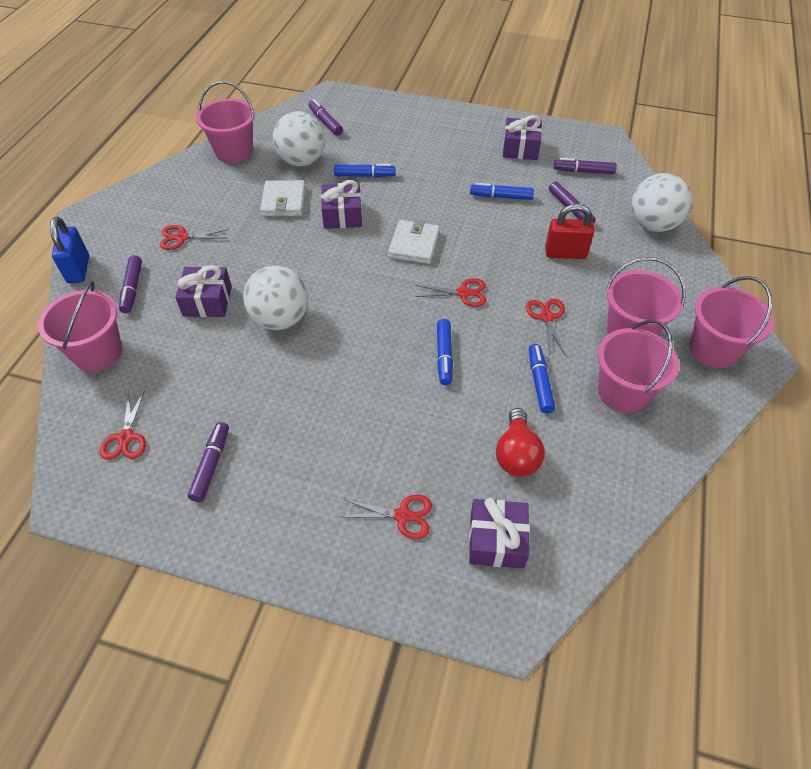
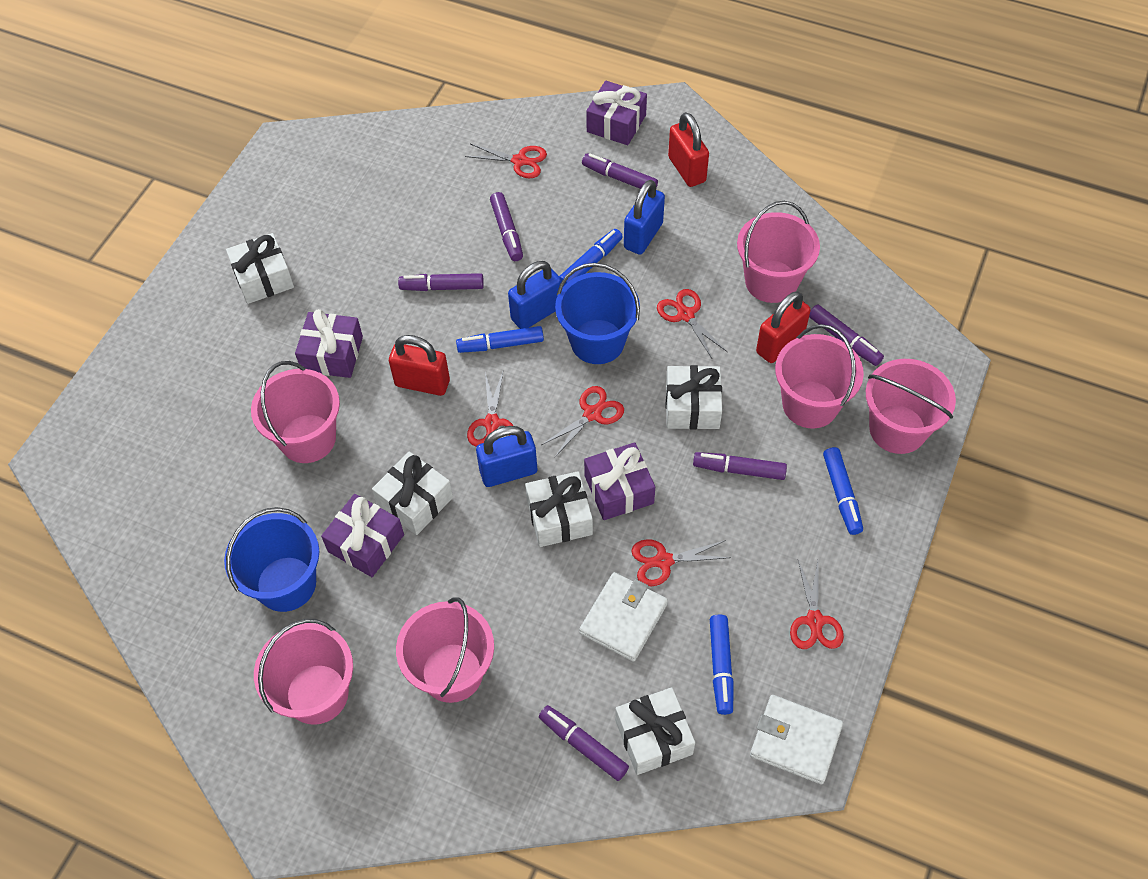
blue bucket: 0 -> 2
blue padlock: 1 -> 3
pink bucket: 5 -> 6
purple marker: 5 -> 6
red light bulb: 1 -> 0
red padlock: 1 -> 3
red scissors: 5 -> 6
white ball: 3 -> 0
white gift: 0 -> 5

